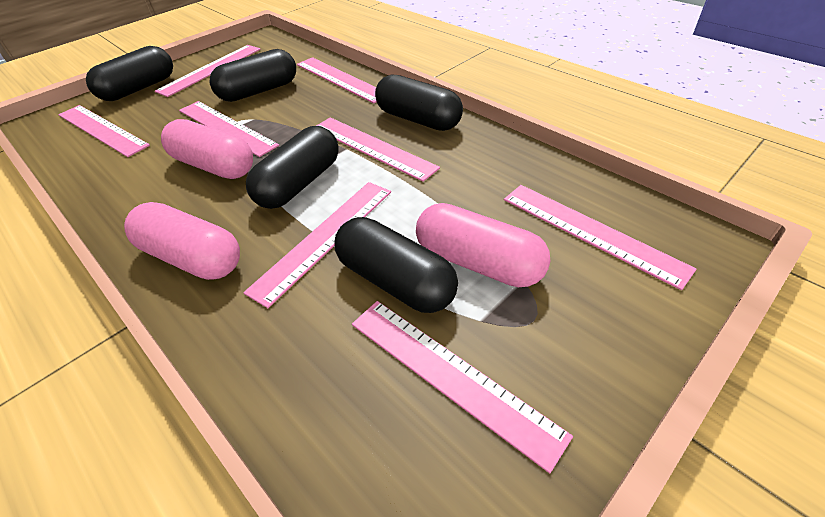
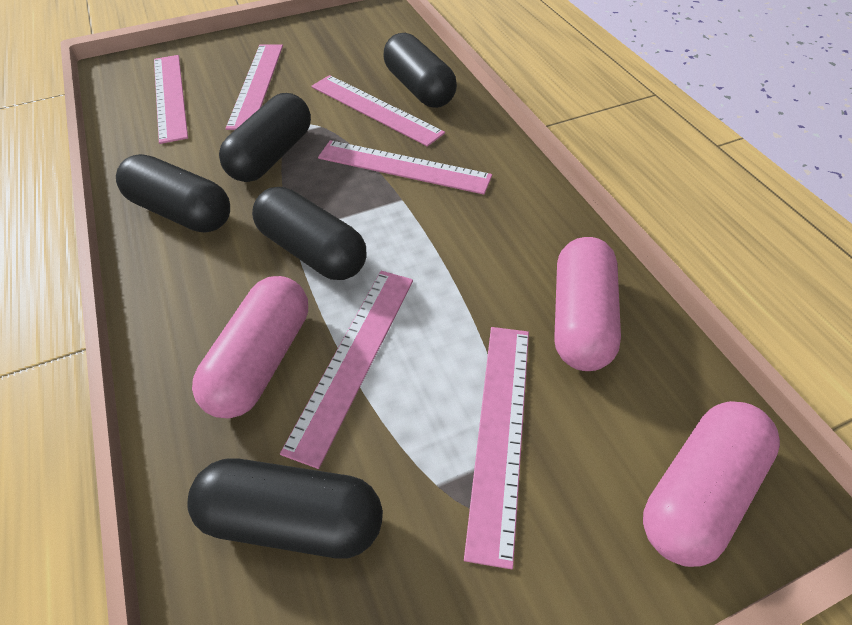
pink ruler: 8 -> 6

